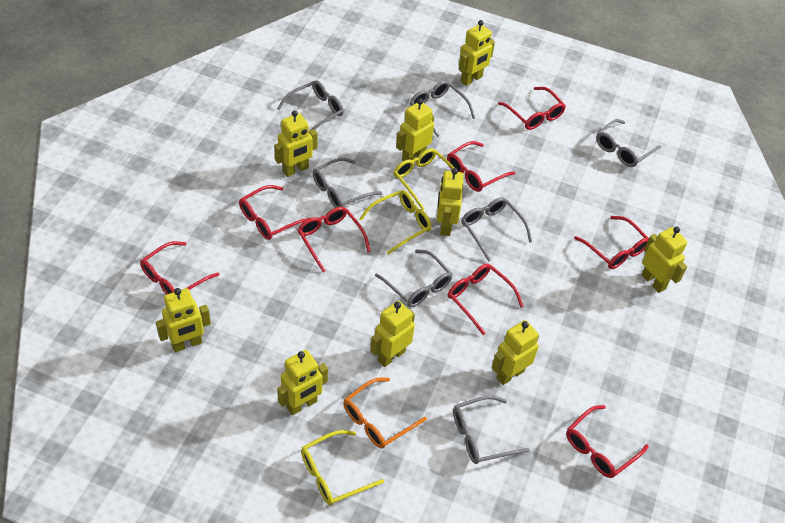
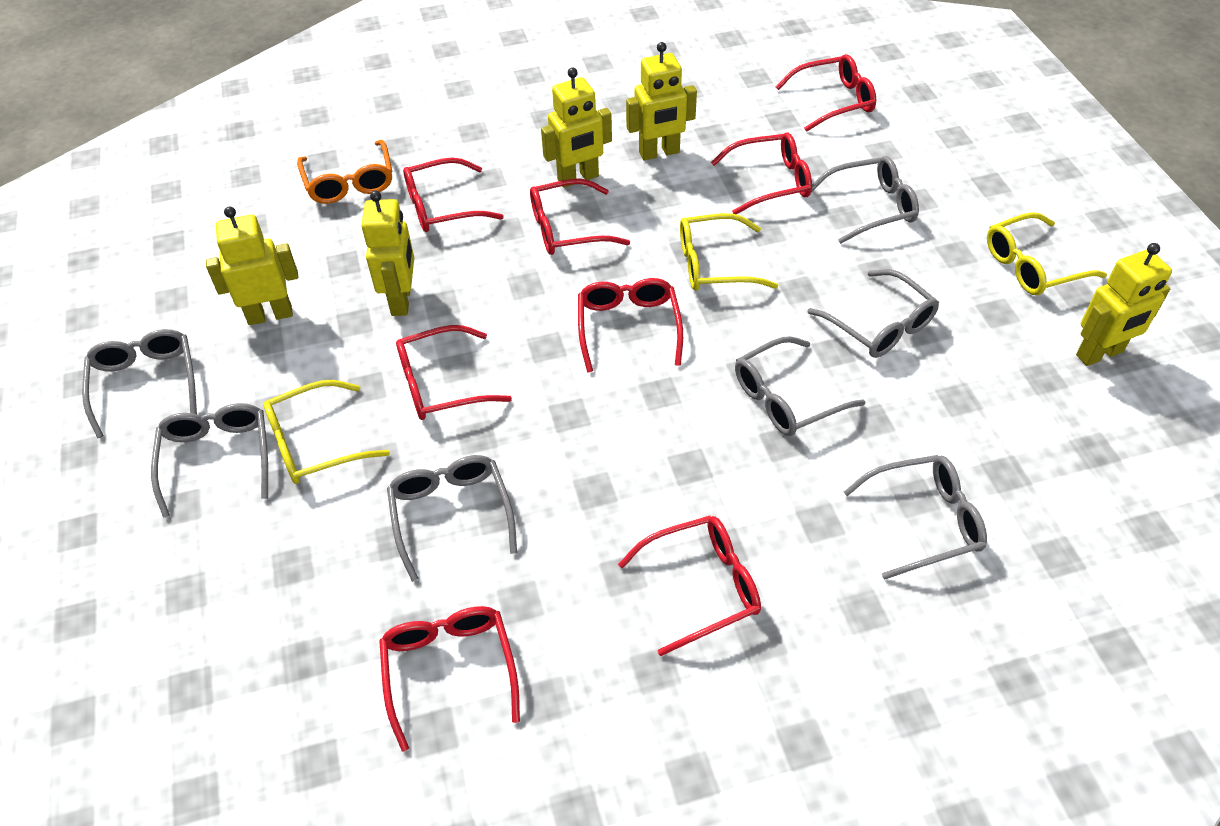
yellow robot: 9 -> 5

